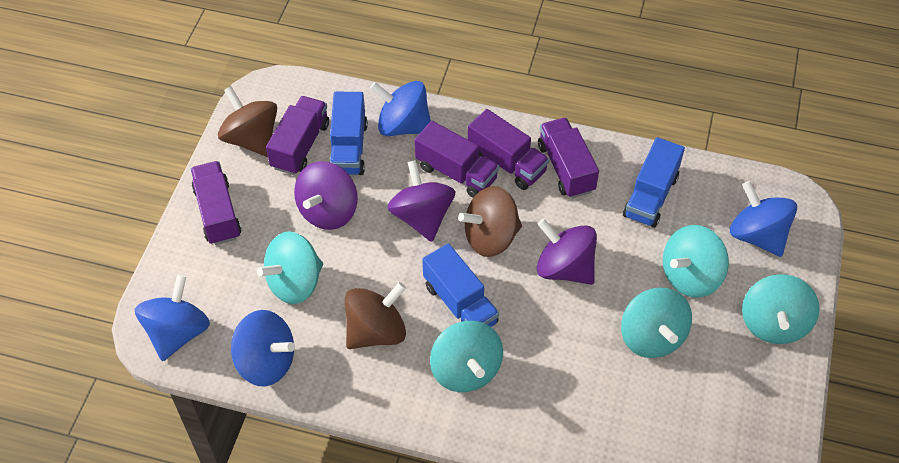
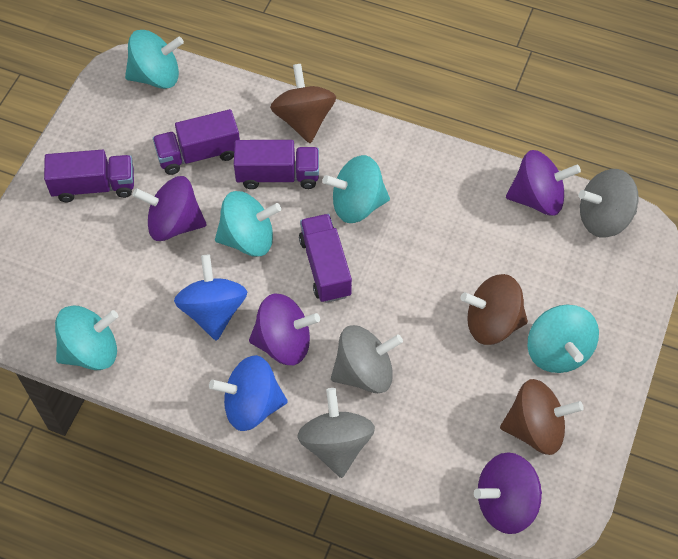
blue spinning top: 4 -> 2
blue truck: 3 -> 0
grey spinning top: 0 -> 3
purple spinning top: 3 -> 4
purple truck: 5 -> 4

